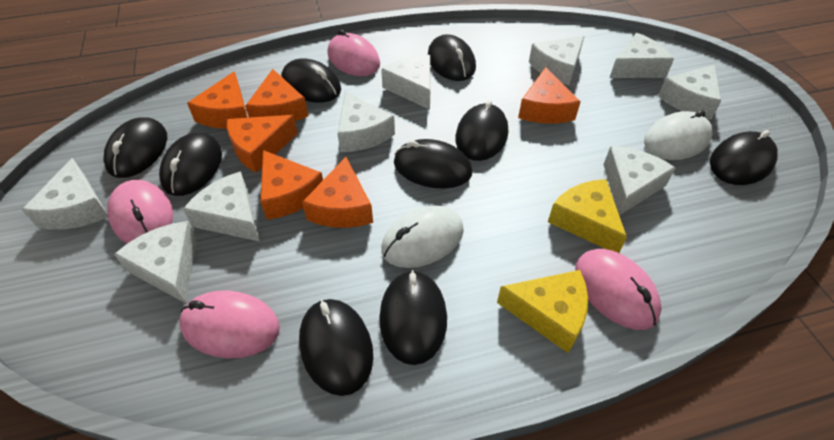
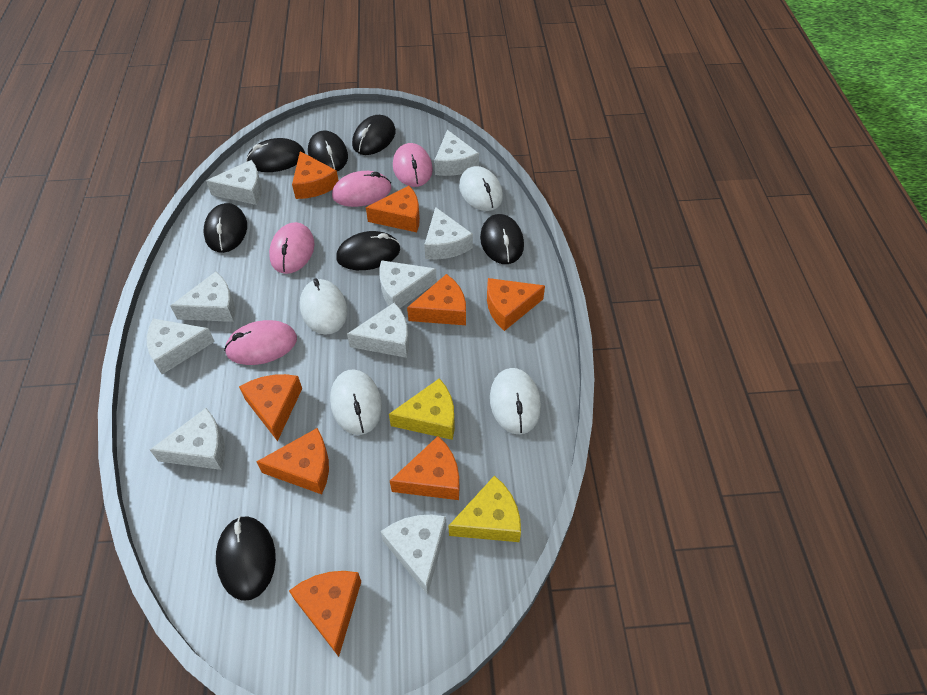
black mouse: 9 -> 7
orange cheese: 6 -> 8
white mouse: 2 -> 4

